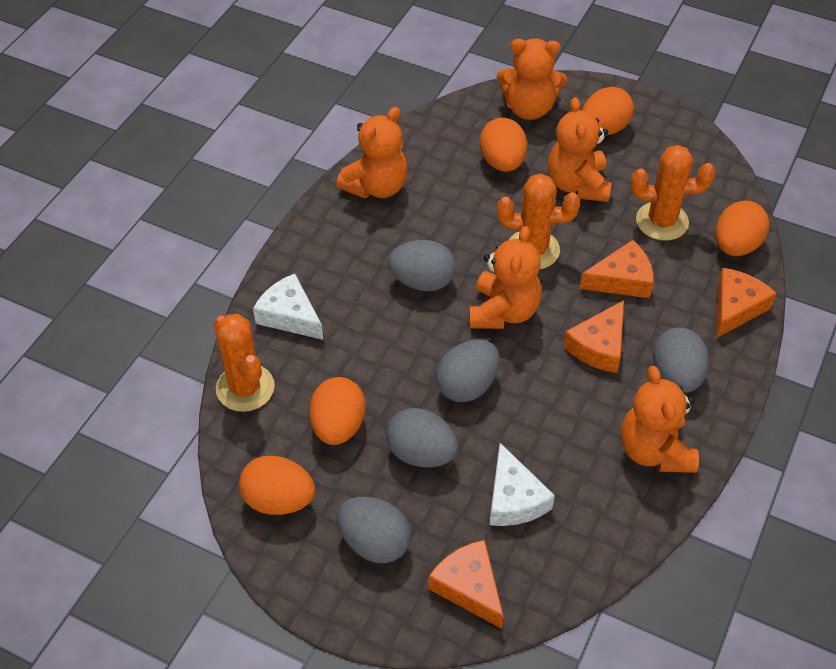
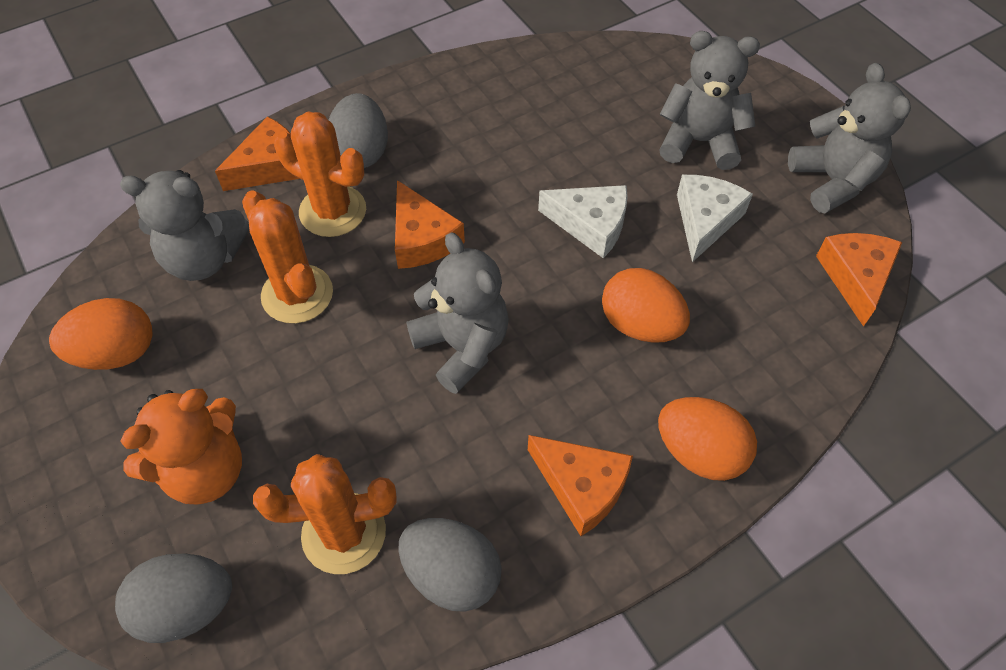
grey egg: 5 -> 3
grey teddy bear: 0 -> 4
orange egg: 5 -> 3
orange teddy bear: 5 -> 1

